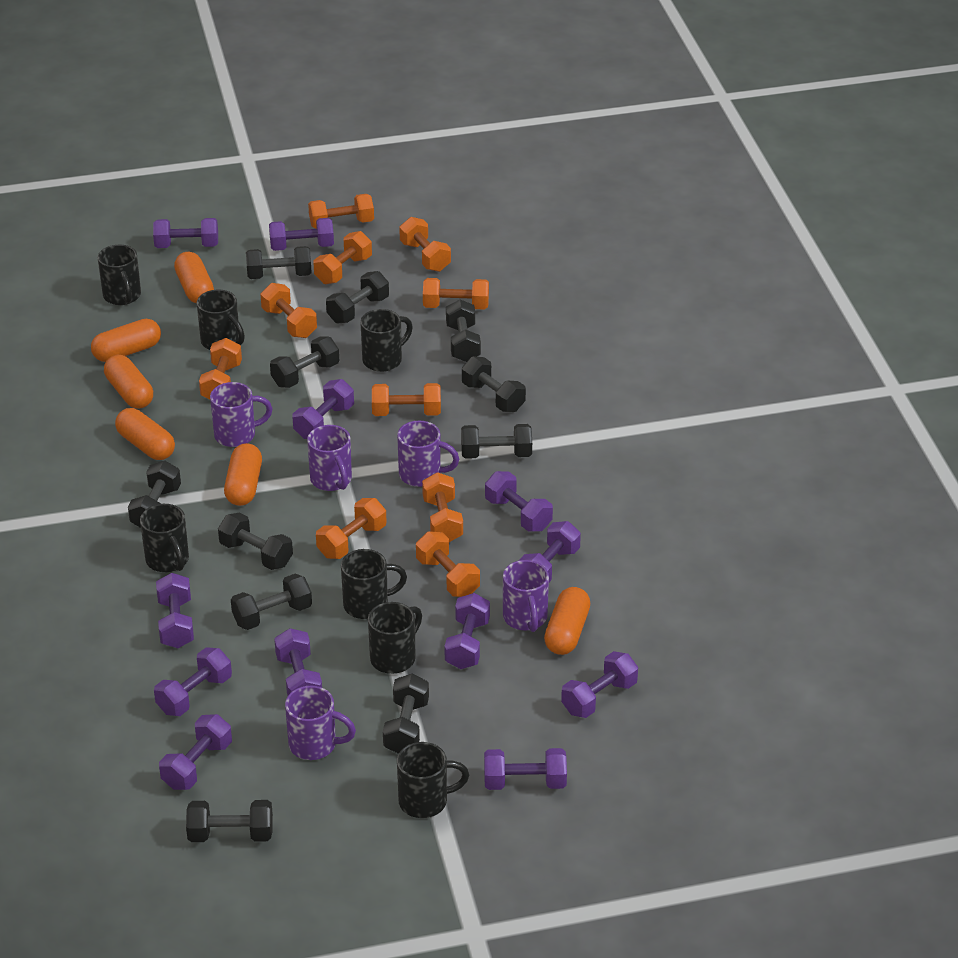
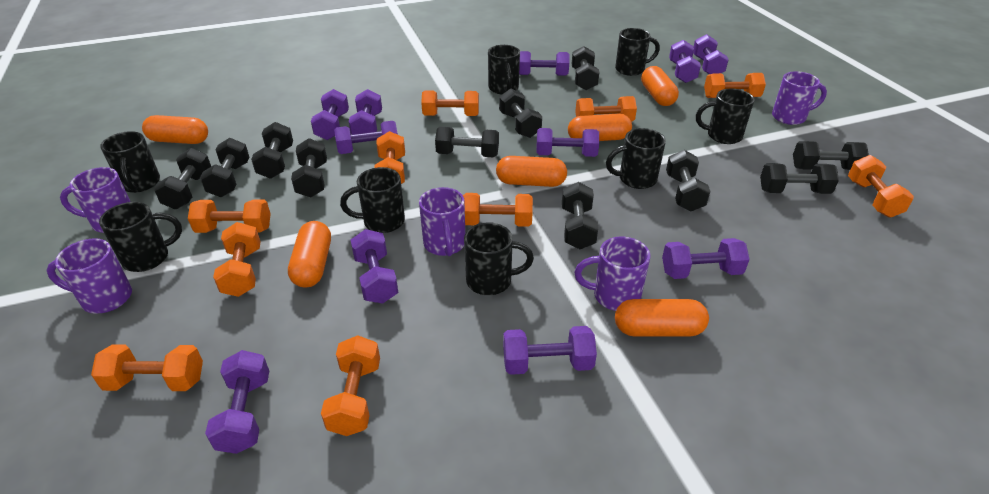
black mug: 7 -> 8
purple dumbbell: 12 -> 11

